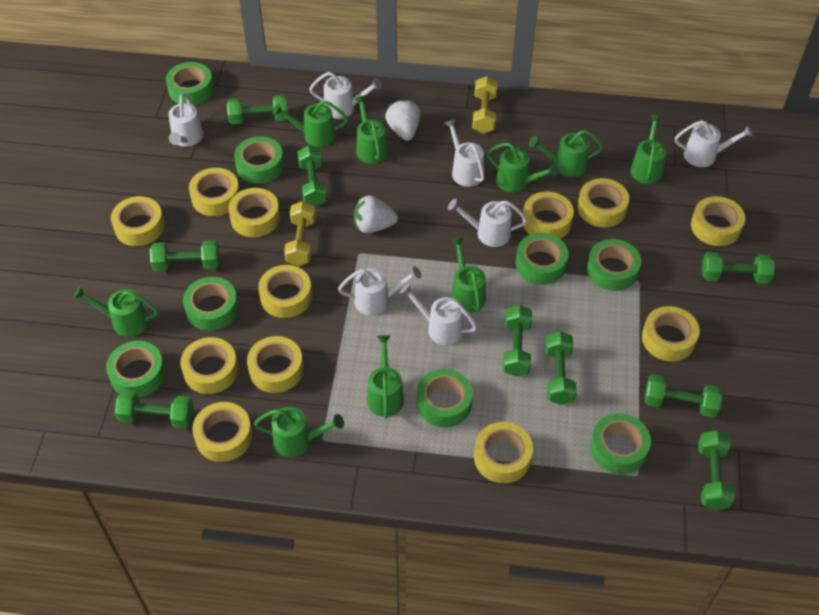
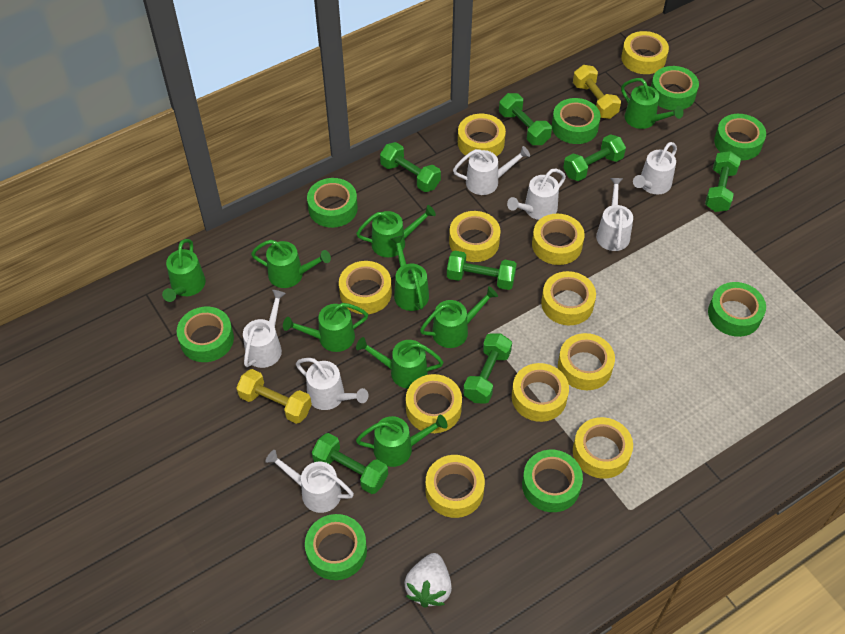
green dumbbell: 9 -> 7
white strawberry: 2 -> 1
yellow tape: 12 -> 11

